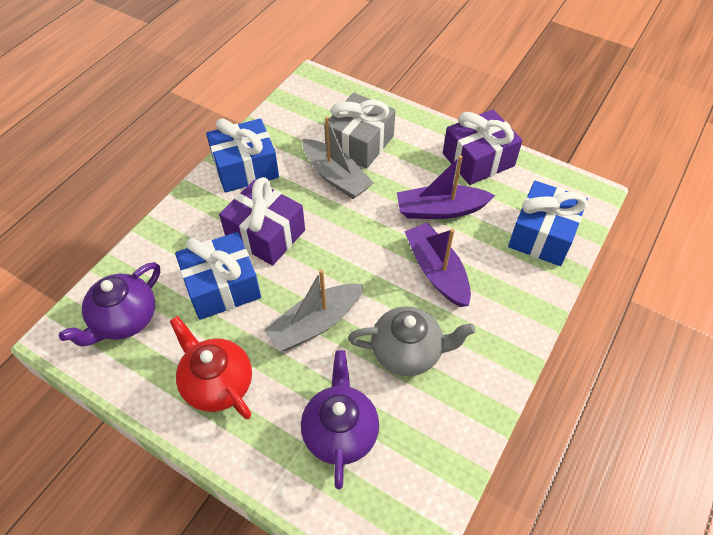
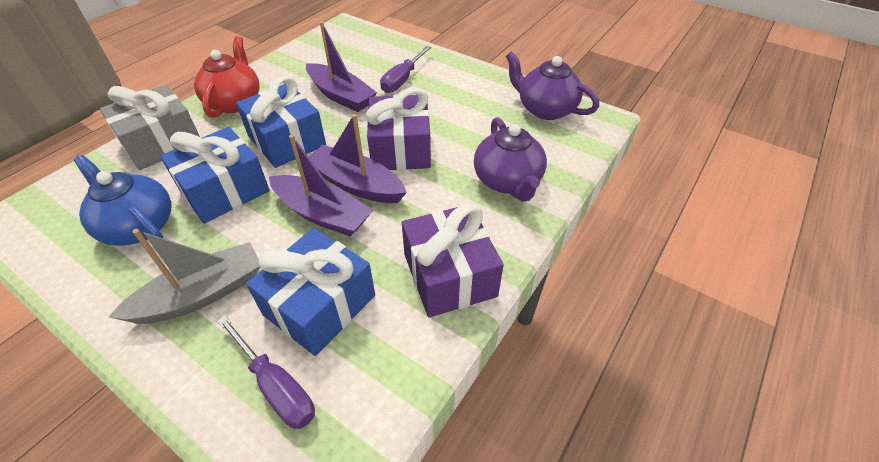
blue teapot: 0 -> 1
grey boat: 2 -> 1
grey teapot: 1 -> 0
purple boat: 2 -> 3
purple screwdriver: 0 -> 2

